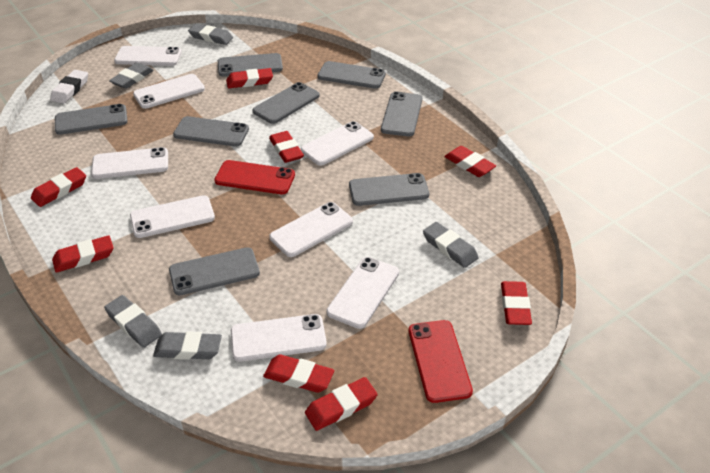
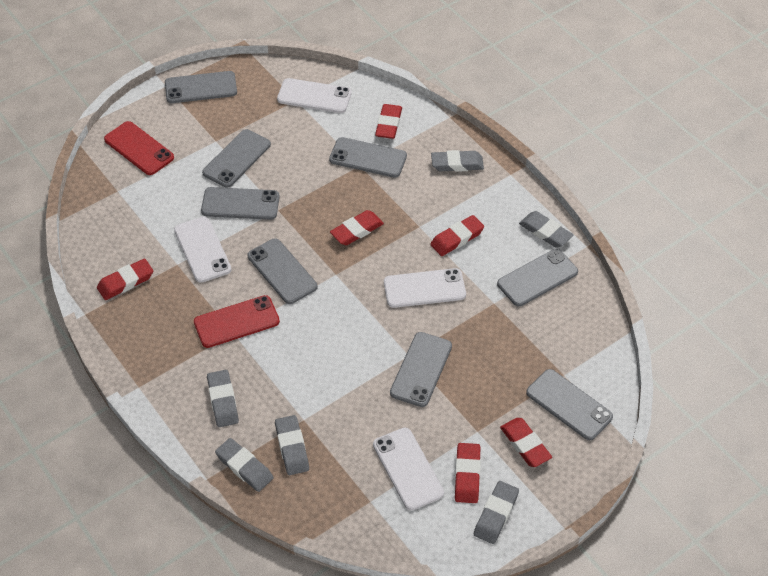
grey eraser: 5 -> 6
red eraser: 8 -> 6
white eraser: 1 -> 0
white phone: 8 -> 4

